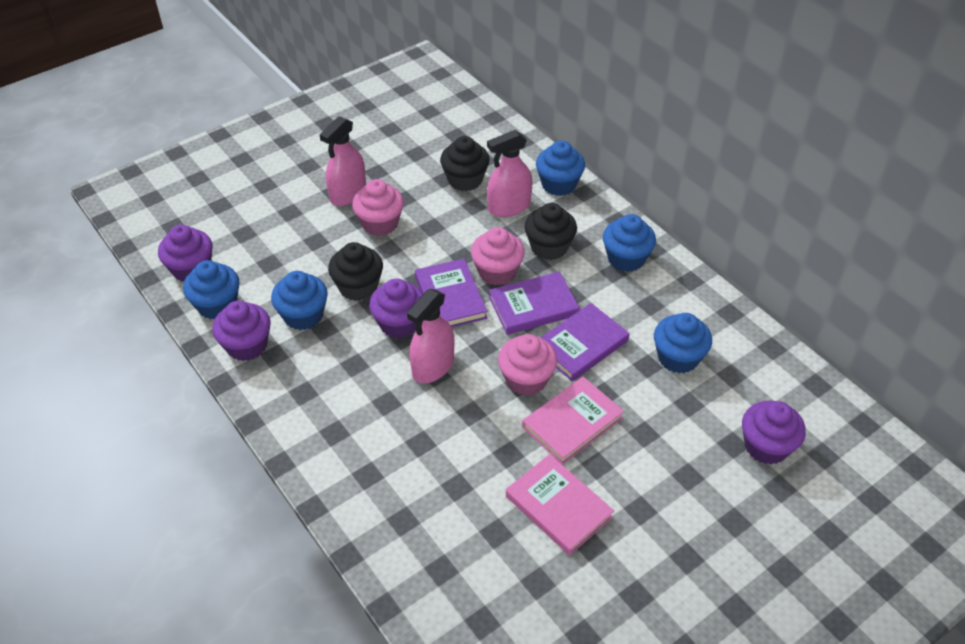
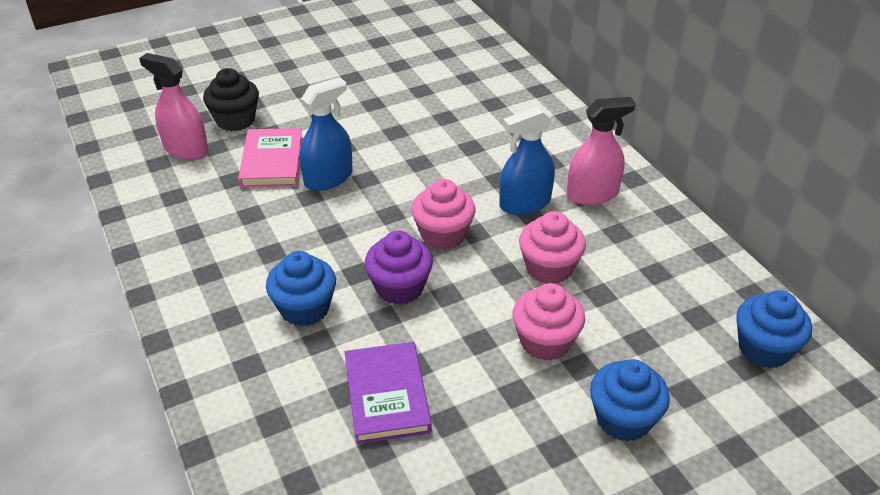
black cupcake: 3 -> 1
blue cupcake: 5 -> 3
blue spray bottle: 0 -> 2
pink book: 2 -> 1
pink spray bottle: 3 -> 2
purple book: 3 -> 1
purple cupcake: 4 -> 1

